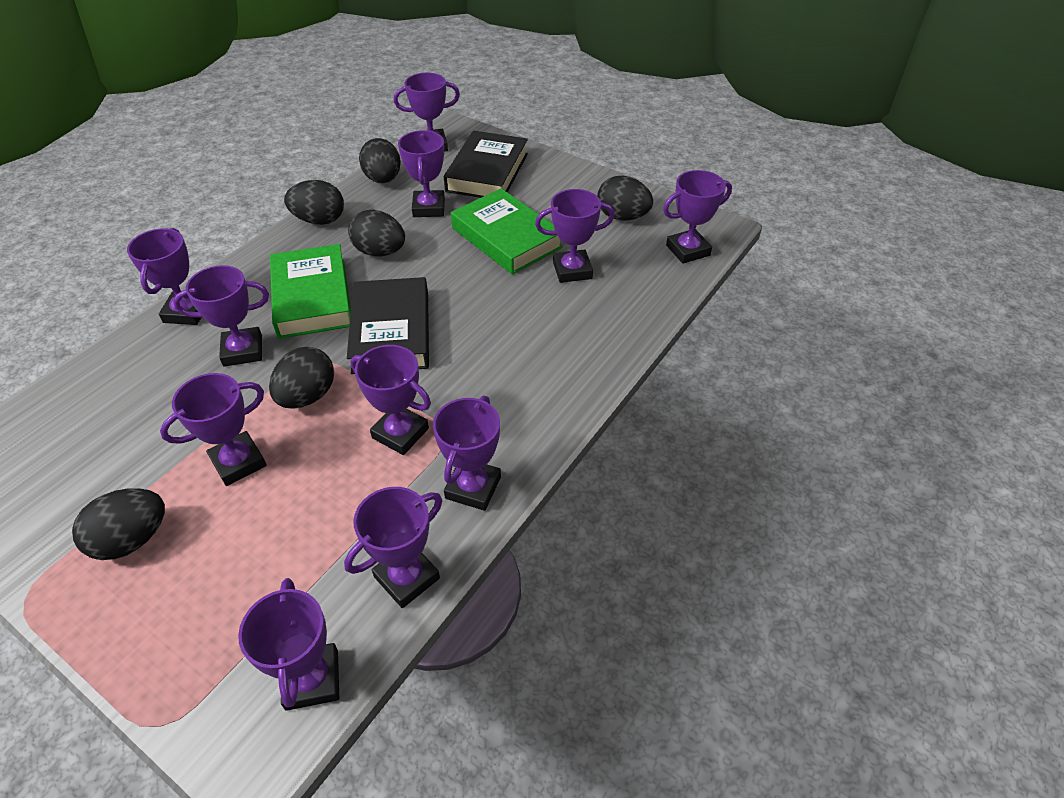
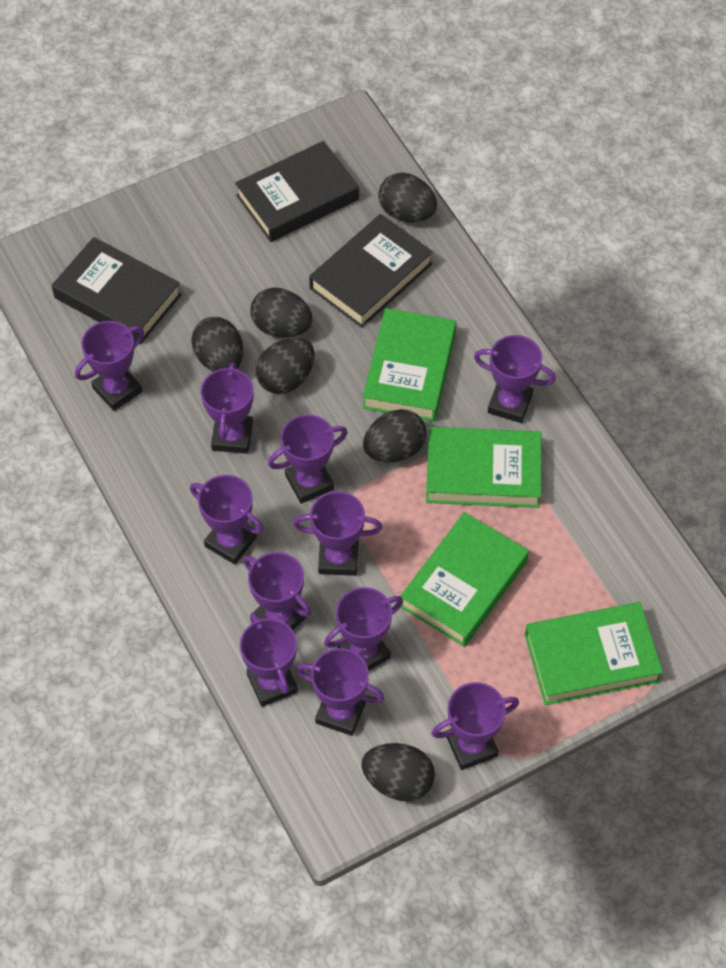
black book: 2 -> 3
green book: 2 -> 4

